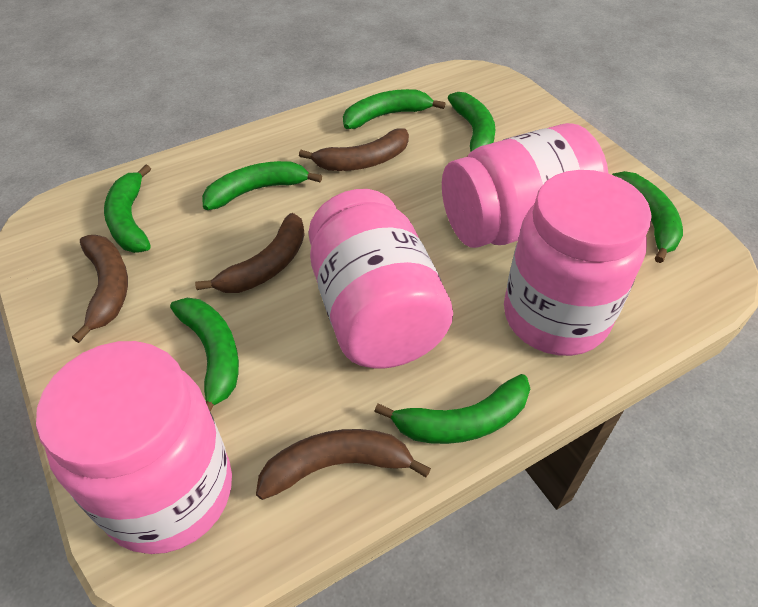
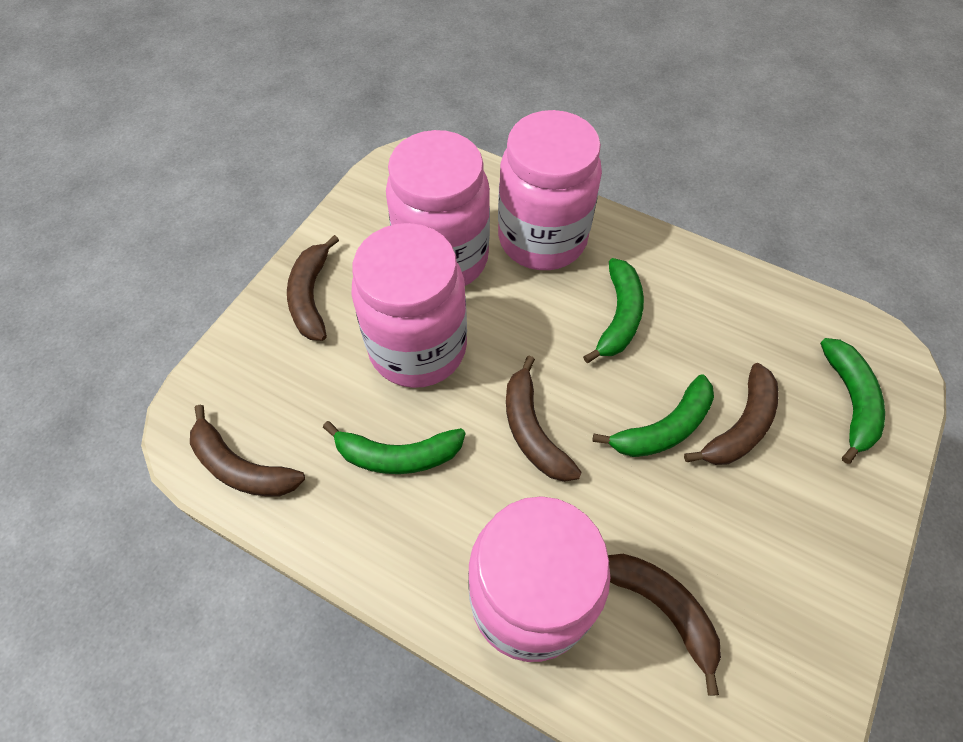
brown banana: 4 -> 5
green banana: 7 -> 4

